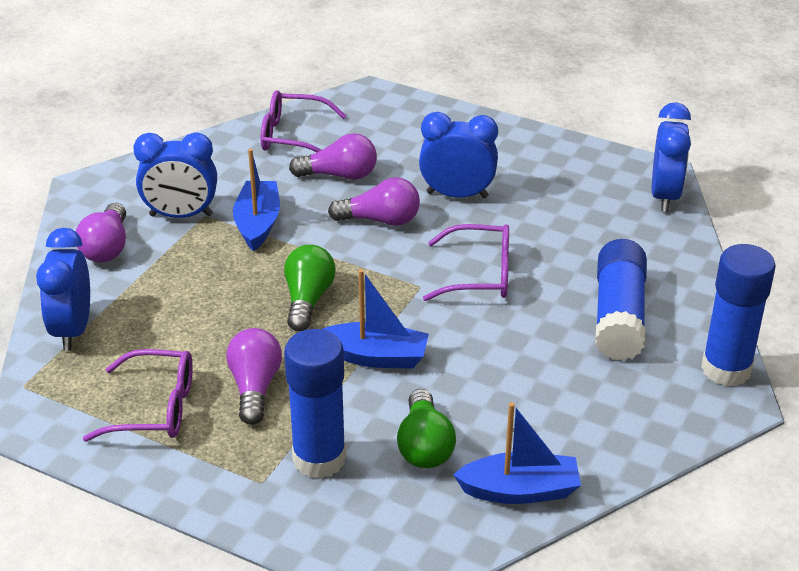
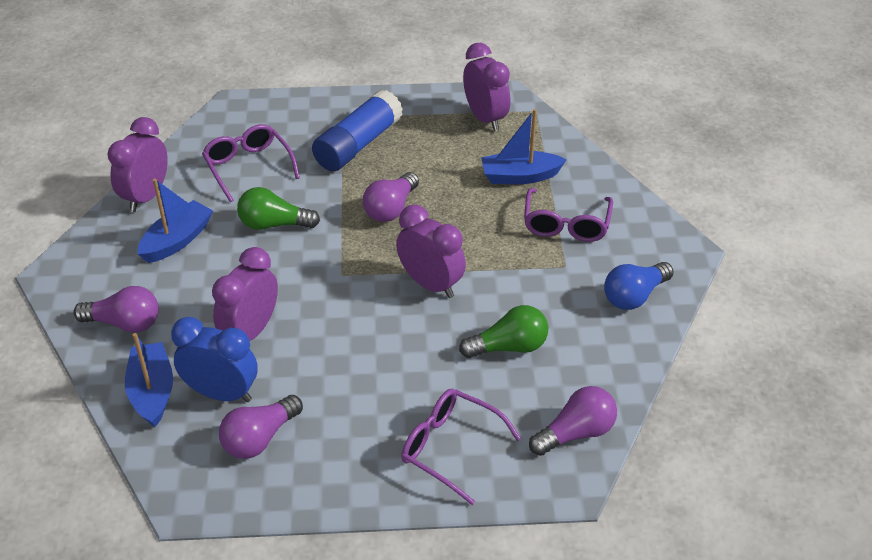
blue clock: 4 -> 1
blue glue stick: 3 -> 1
blue light bulb: 0 -> 1
purple clock: 0 -> 4

